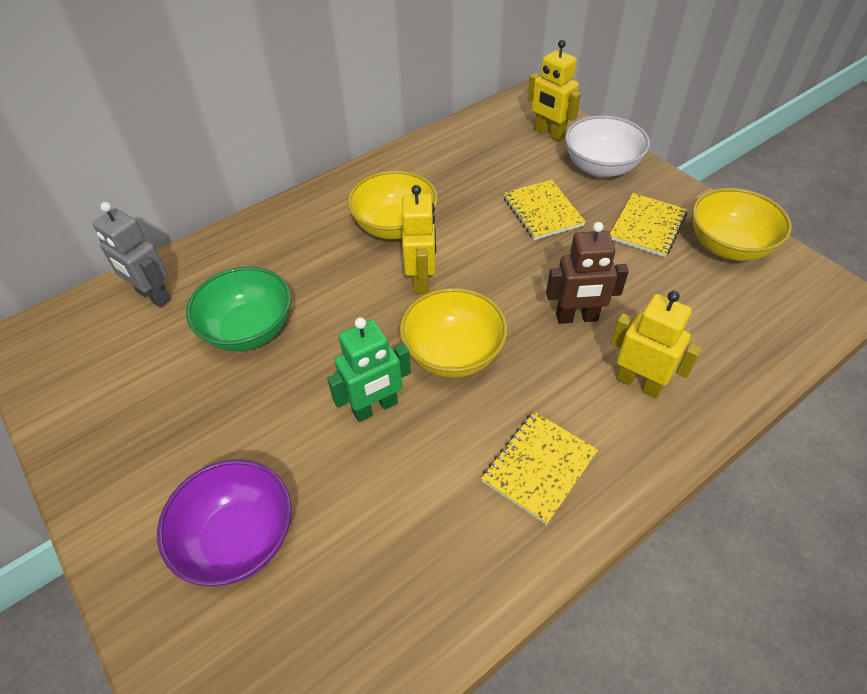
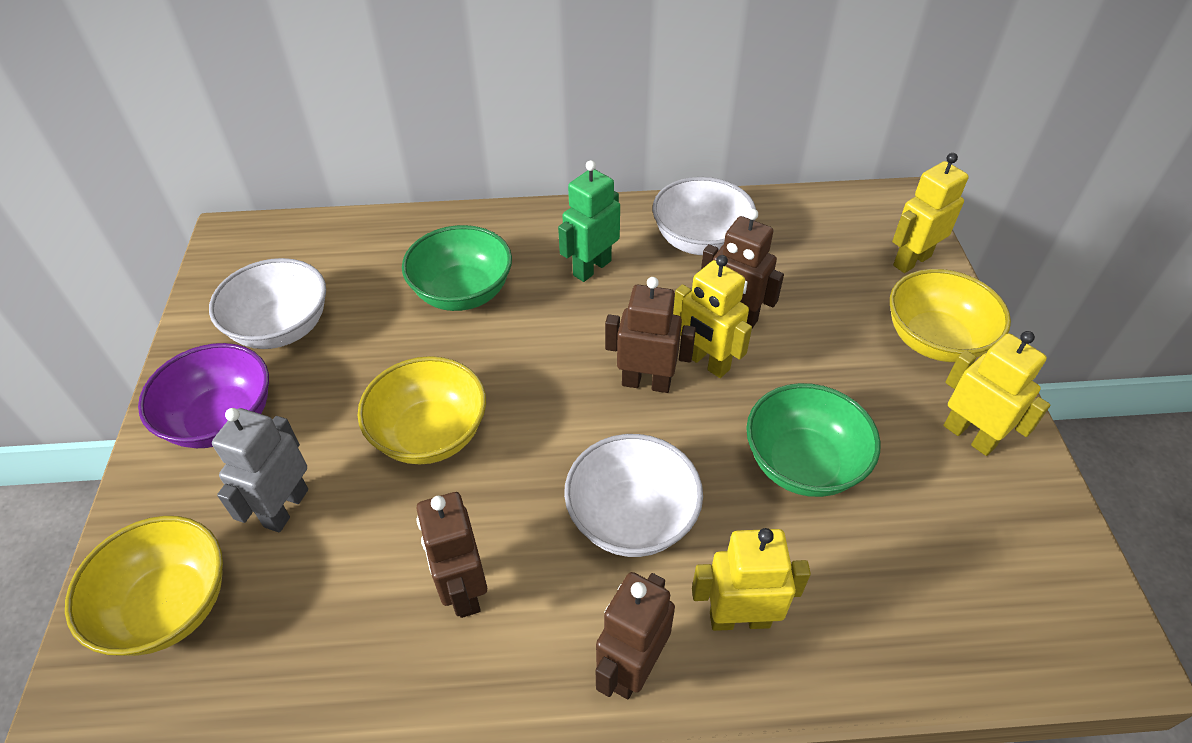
brown robot: 1 -> 4
green bowl: 1 -> 2
white bowl: 1 -> 3
yellow notebook: 3 -> 0
yellow robot: 3 -> 4

